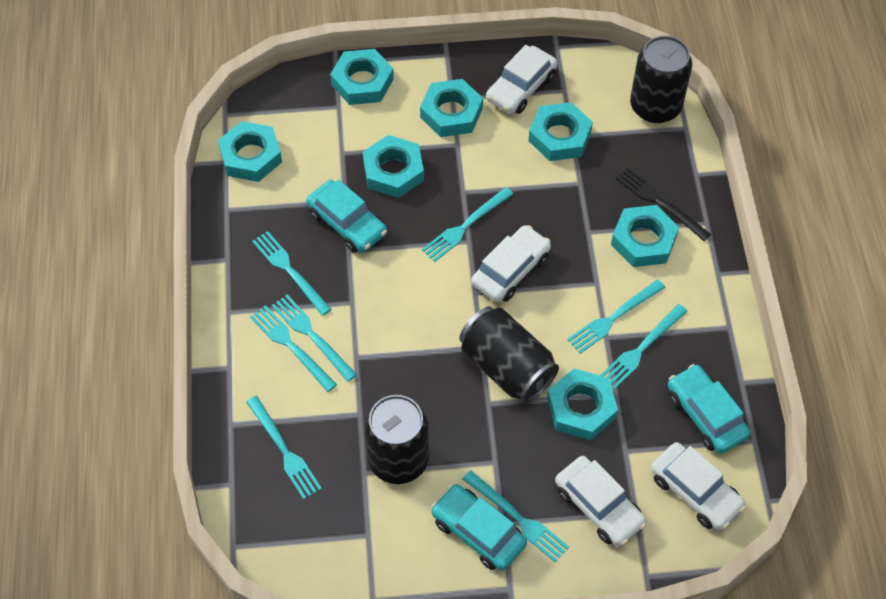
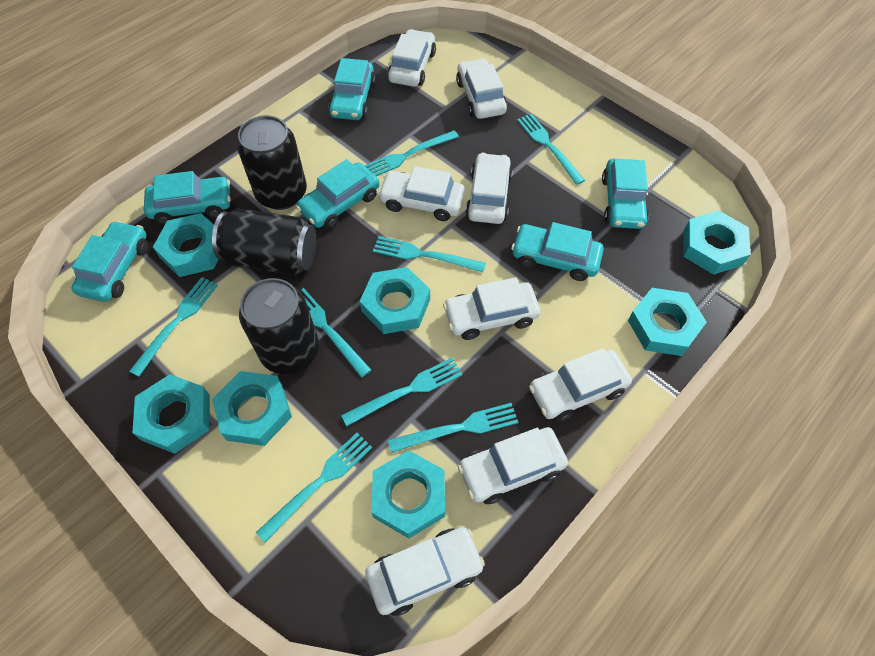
black fork: 1 -> 0
turquoise car: 3 -> 6
white car: 4 -> 8

